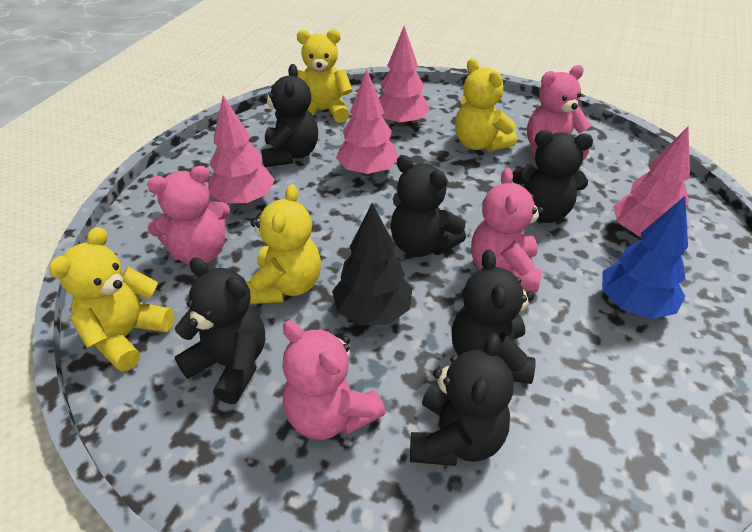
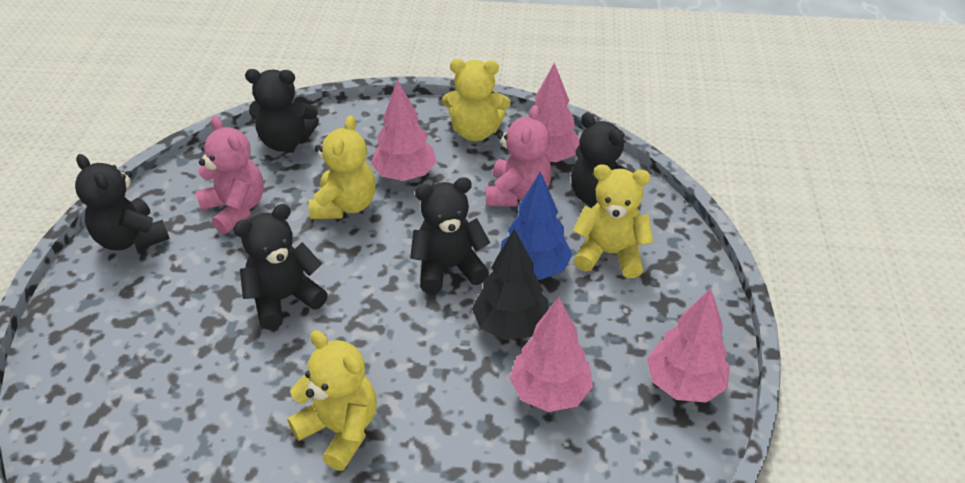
black teddy bear: 6 -> 5
pink teddy bear: 4 -> 2

